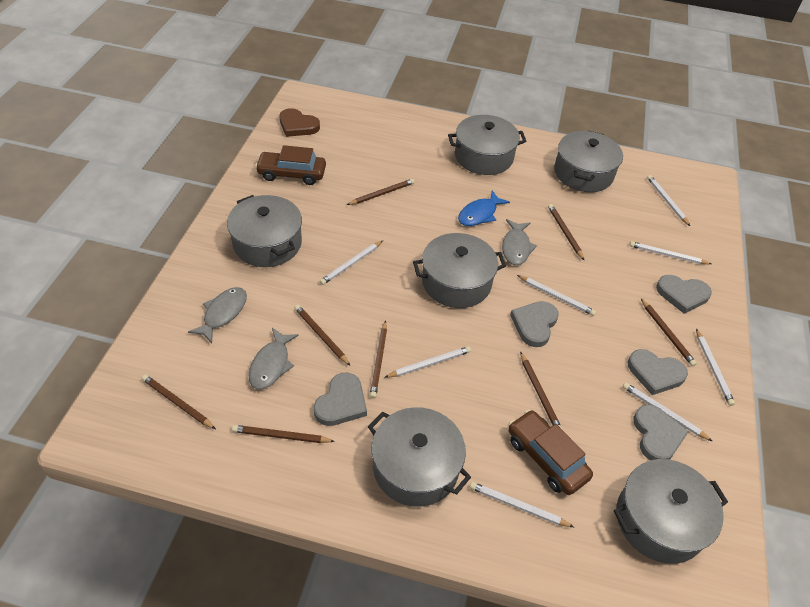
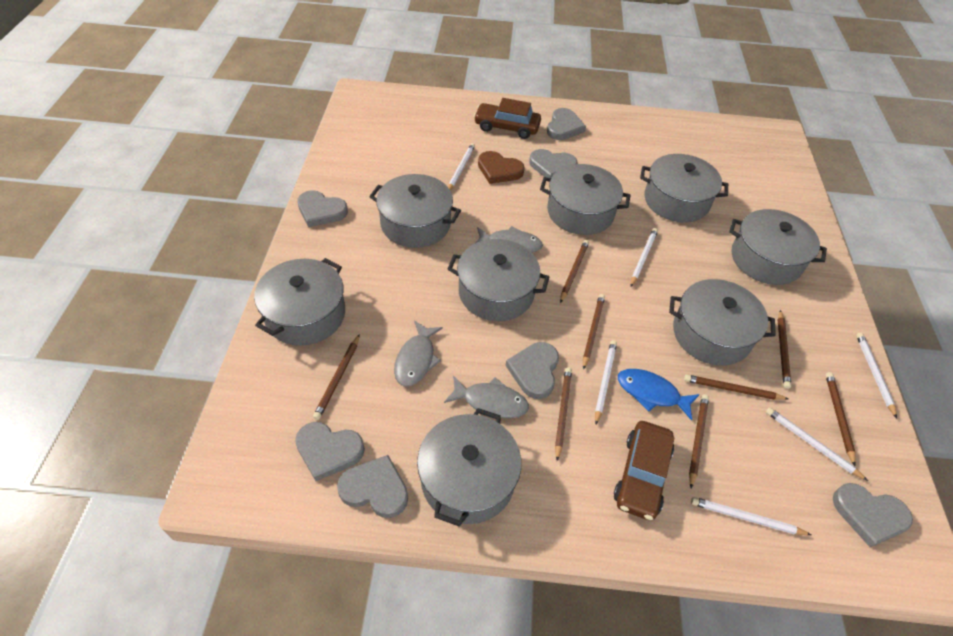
grey heart: 5 -> 7
grey pot: 6 -> 8
white pencil: 8 -> 6

